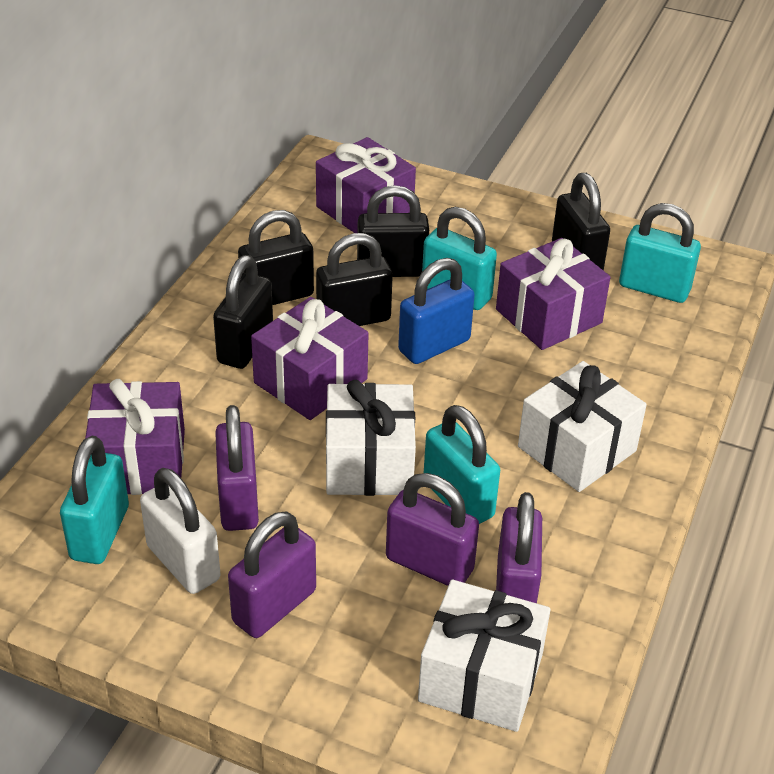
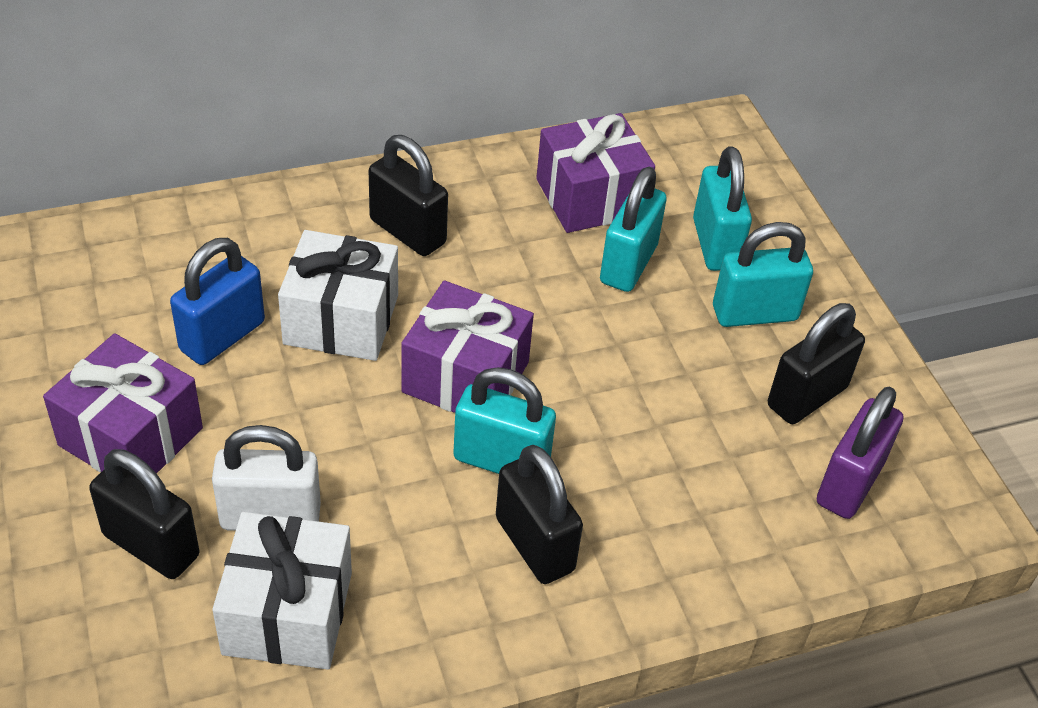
black padlock: 5 -> 4
purple gift: 4 -> 3
purple padlock: 4 -> 1
white gift: 3 -> 2

